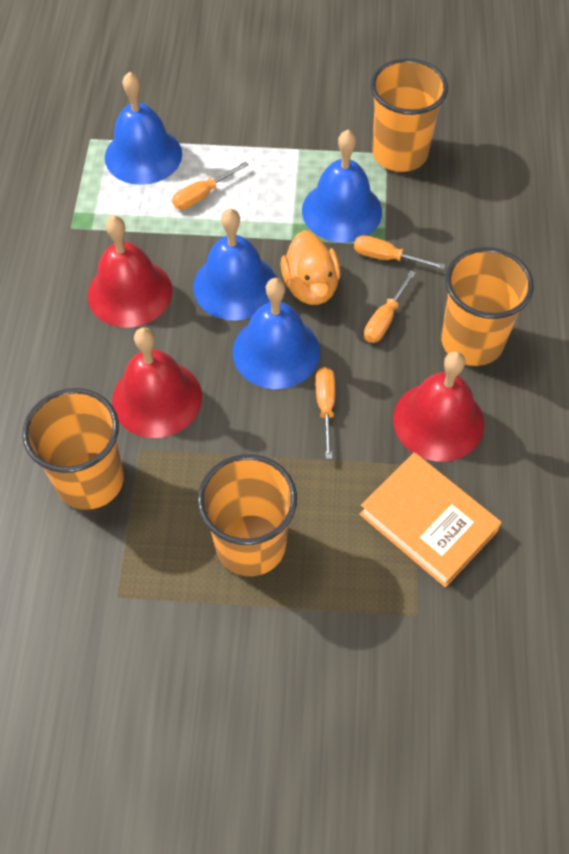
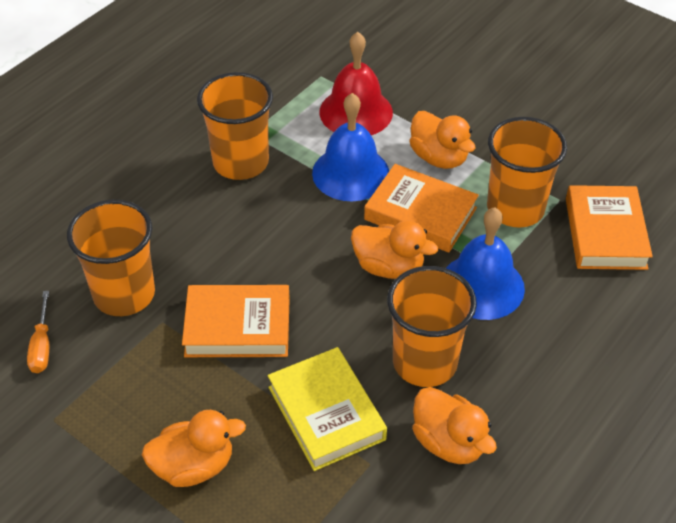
blue bell: 4 -> 2
orange book: 1 -> 3
orange duck: 1 -> 4
orange screwdriver: 4 -> 1
red bell: 3 -> 1
yellow book: 0 -> 1

